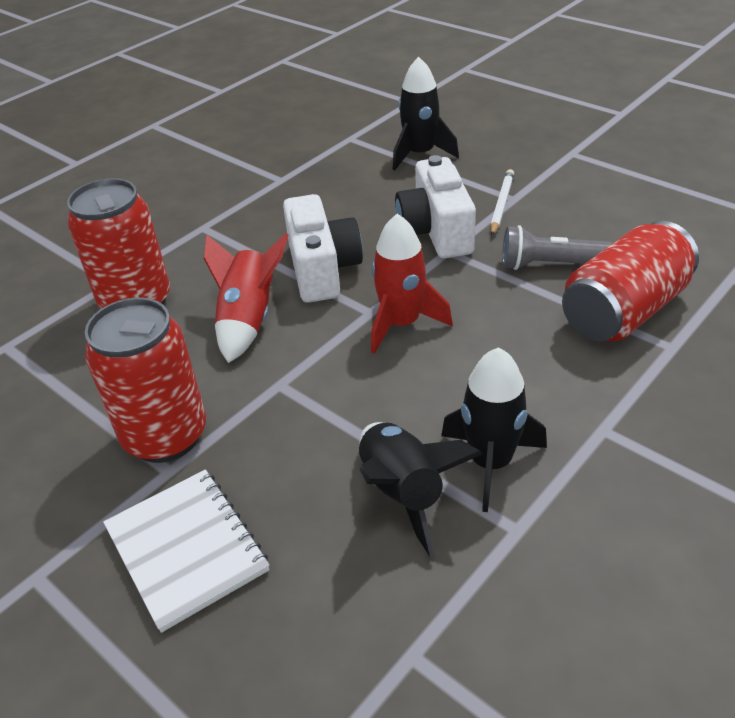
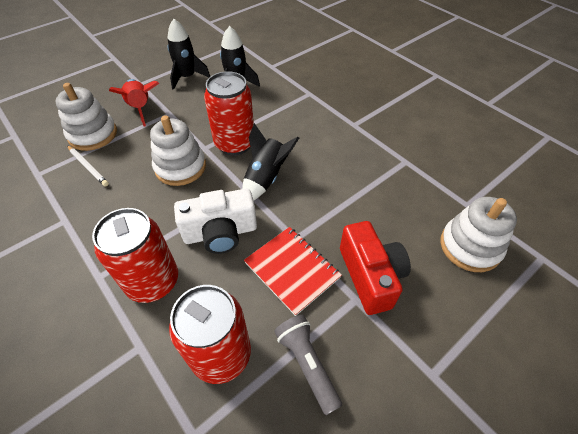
red camera: 0 -> 1
red notebook: 0 -> 1
red rocket: 2 -> 1
white camera: 2 -> 1
white notebook: 1 -> 0
white stacking toy: 0 -> 3

